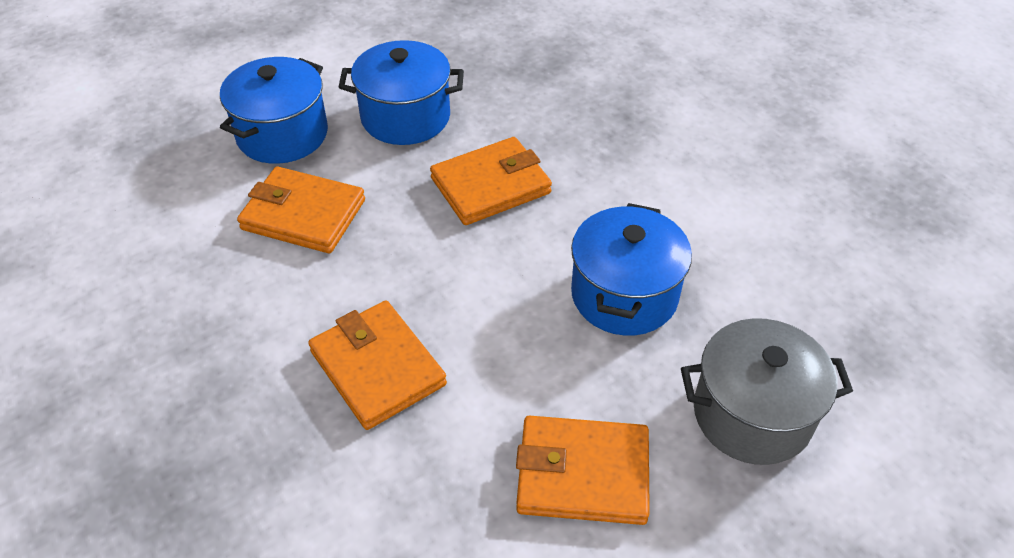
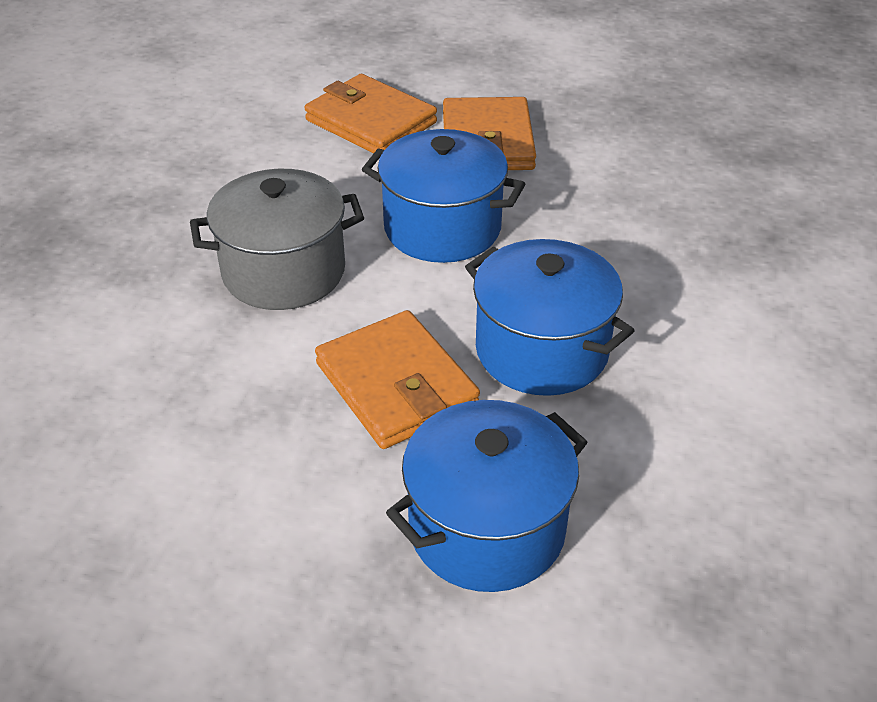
orange wallet: 4 -> 3

